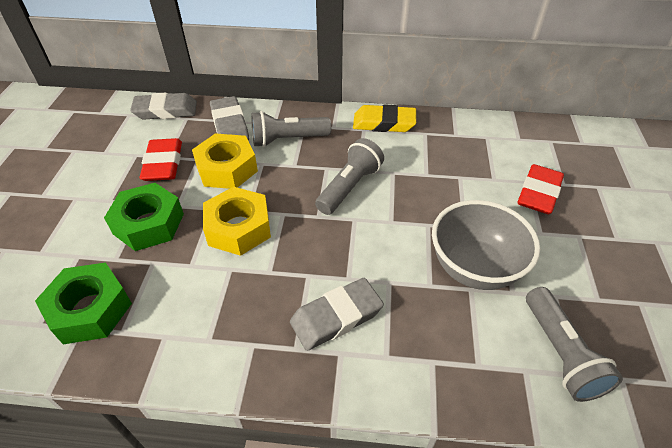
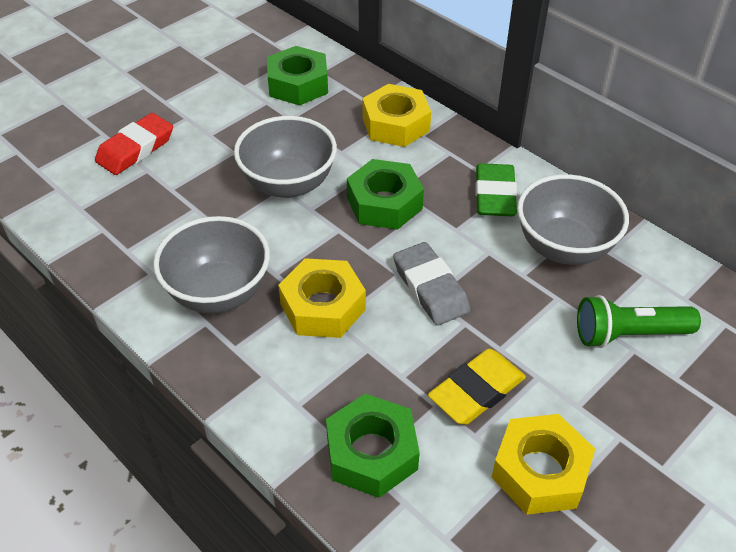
green eraser: 0 -> 1
green flashlight: 0 -> 1
green nut: 2 -> 3
grey bowl: 1 -> 3
grey eraser: 3 -> 1
grey flashlight: 3 -> 0
red eraser: 2 -> 1
yellow nut: 2 -> 3

